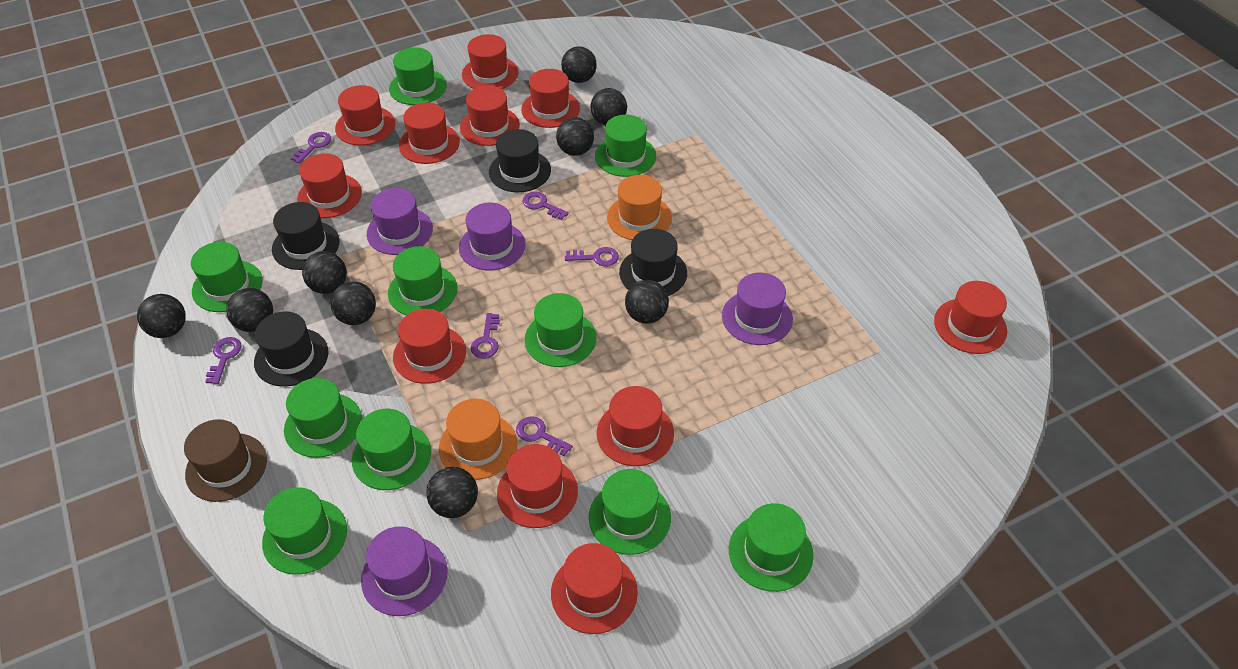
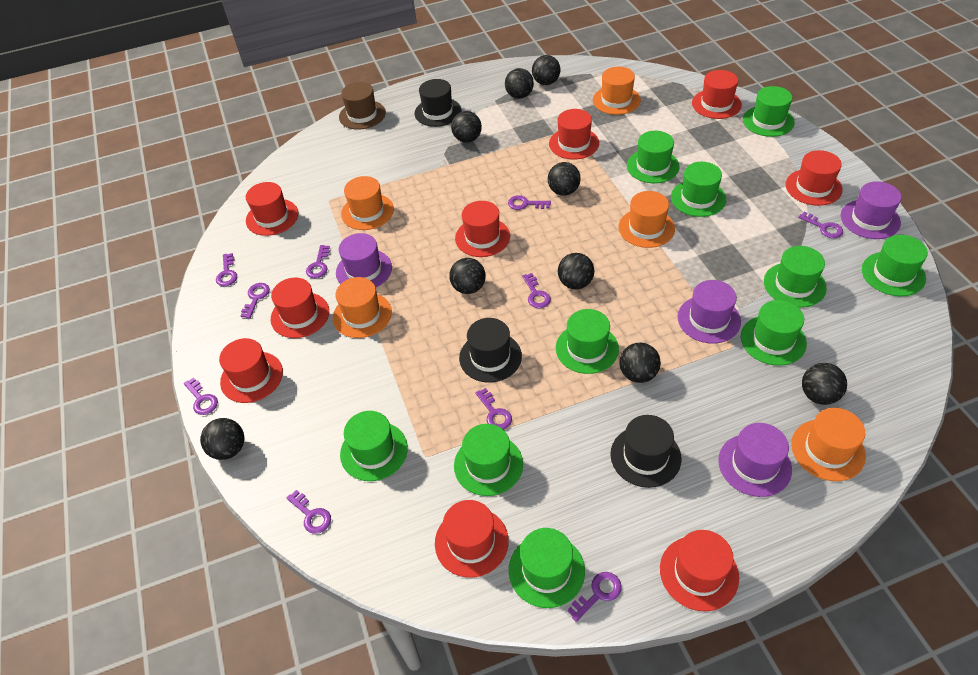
black hat: 4 -> 3
orange hat: 2 -> 5
purple key: 6 -> 10
red hat: 11 -> 9

